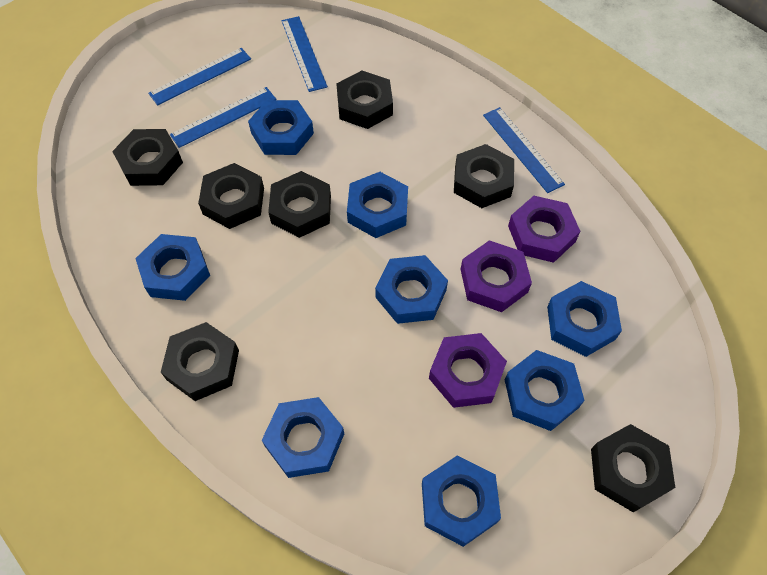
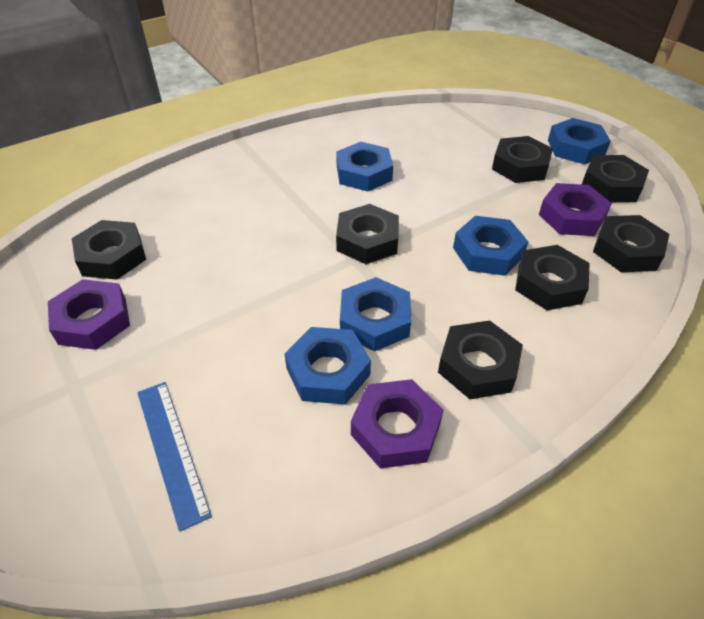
blue nut: 8 -> 5
blue ruler: 4 -> 1

